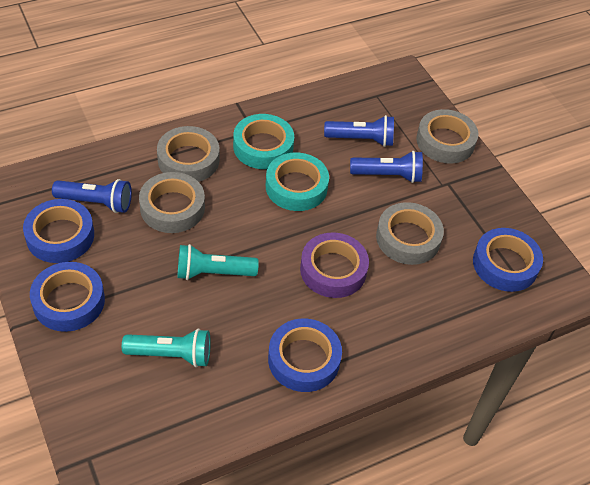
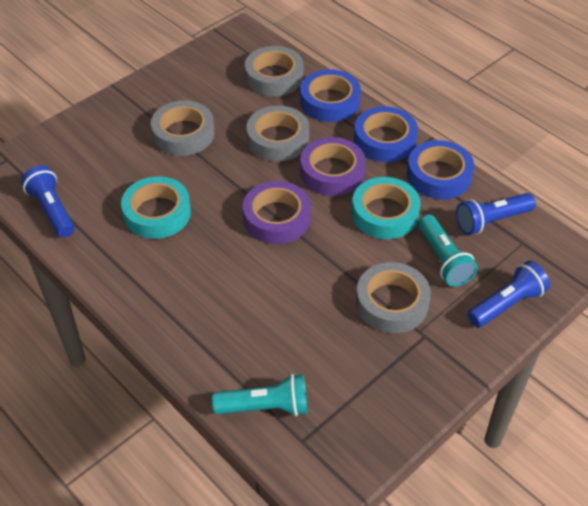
blue tape: 4 -> 3
purple tape: 1 -> 2

